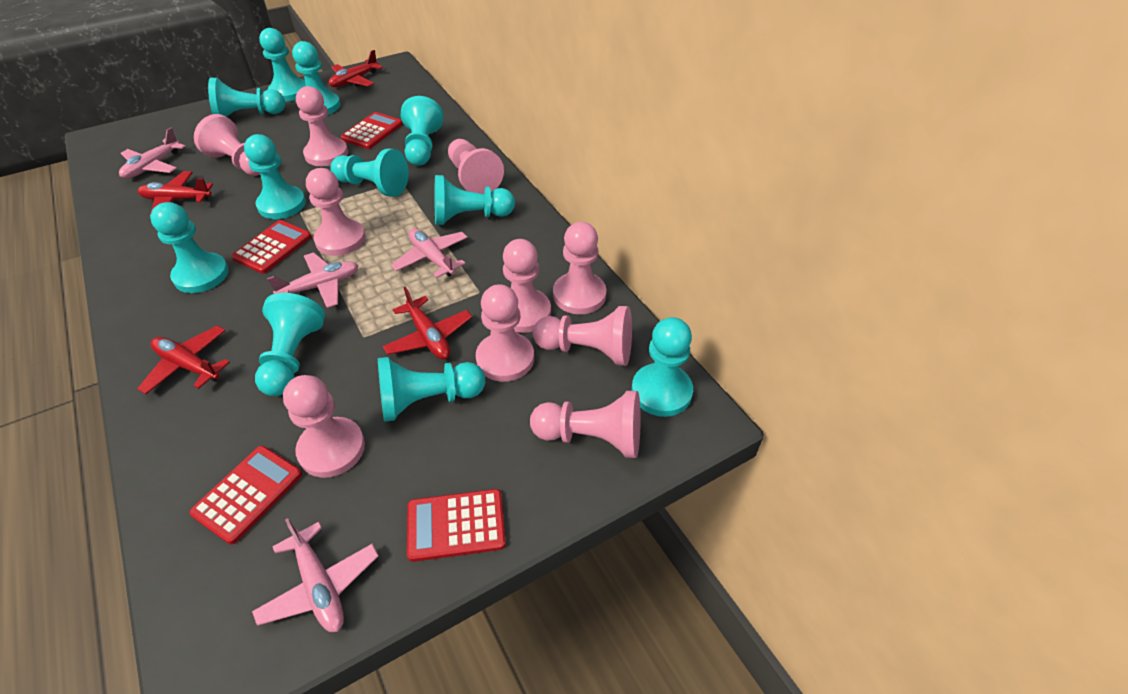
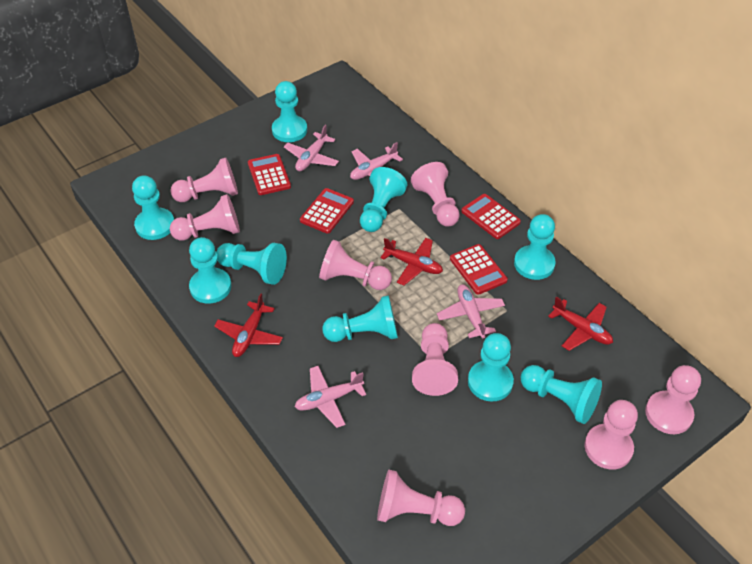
pink pawn: 10 -> 8
red plane: 4 -> 3
turquoise pawn: 11 -> 9

